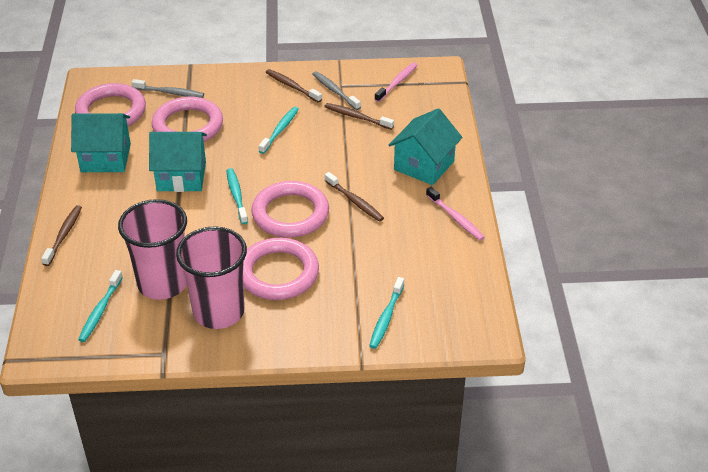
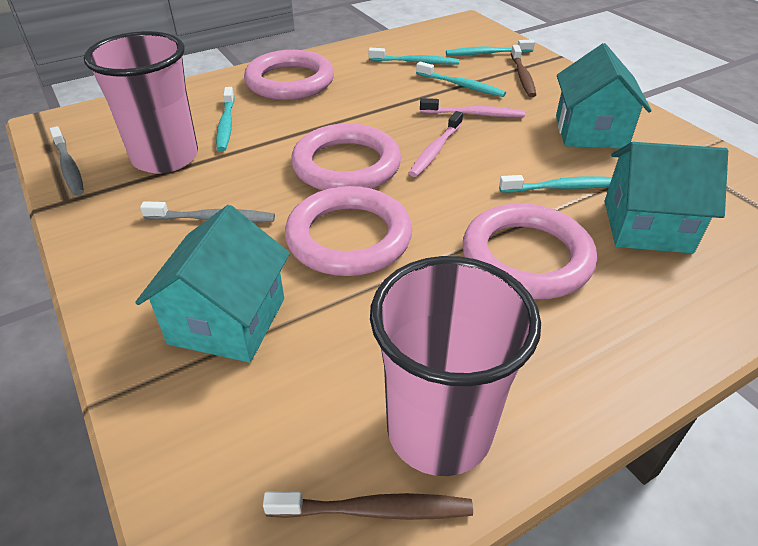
brown toothbrush: 4 -> 2
turquoise toothbrush: 4 -> 5

